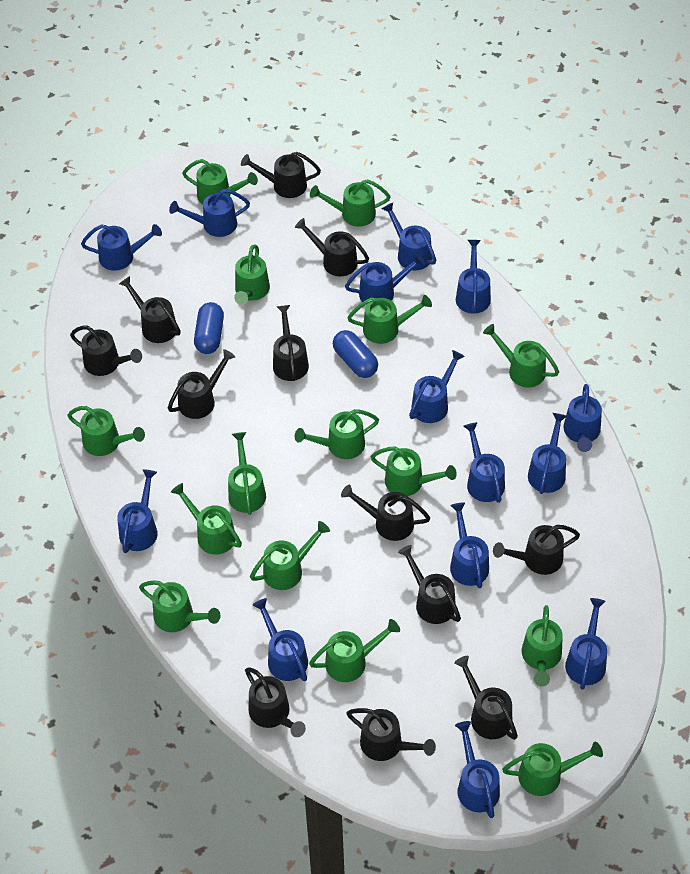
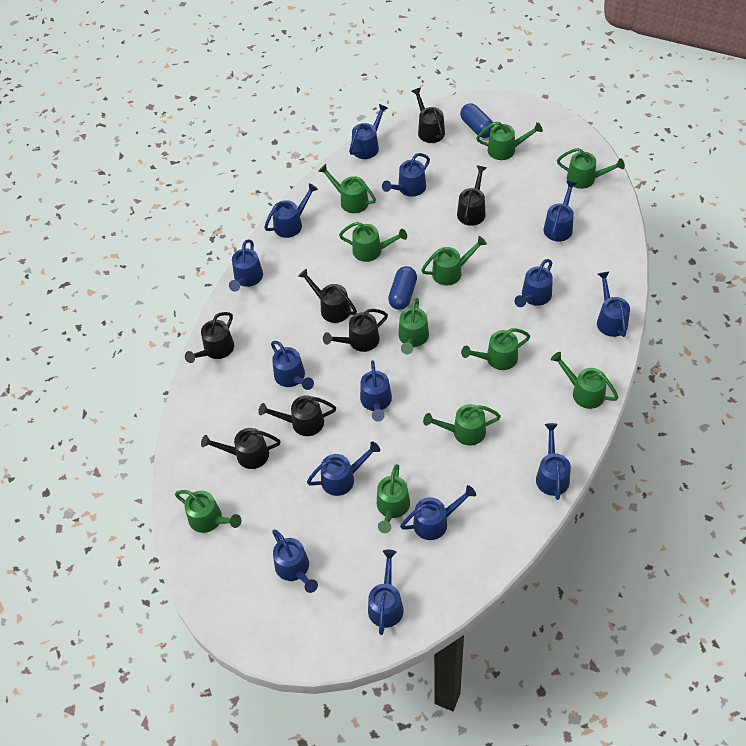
black watering can: 12 -> 7
green watering can: 15 -> 11

